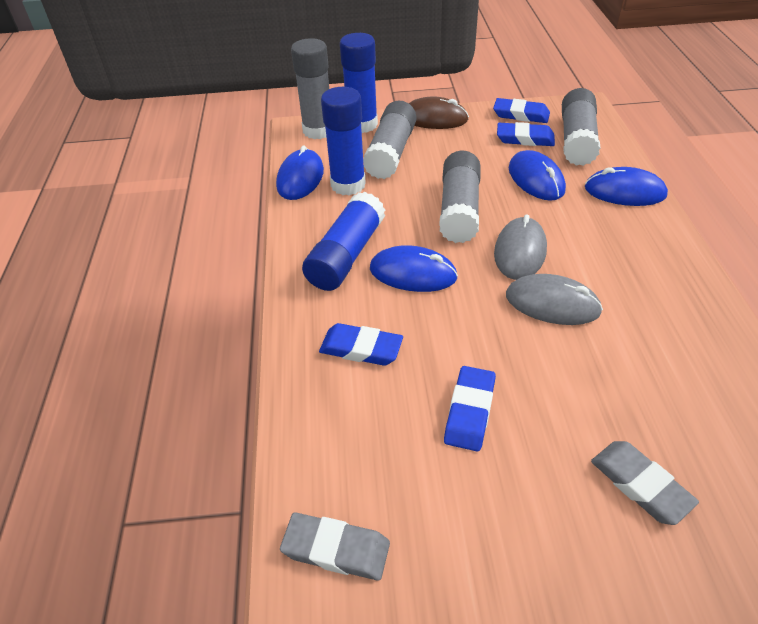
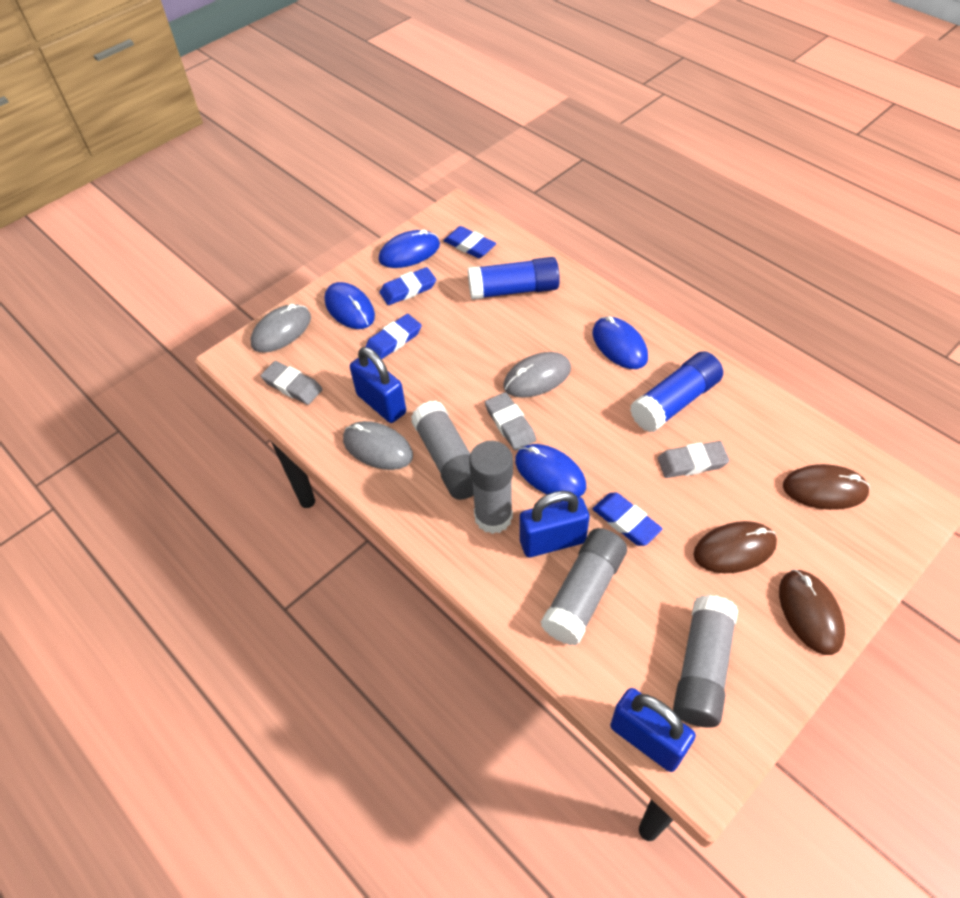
blue glue stick: 3 -> 2
blue padlock: 0 -> 3
brown mouse: 1 -> 3
grey eraser: 2 -> 3
grey mouse: 2 -> 3

